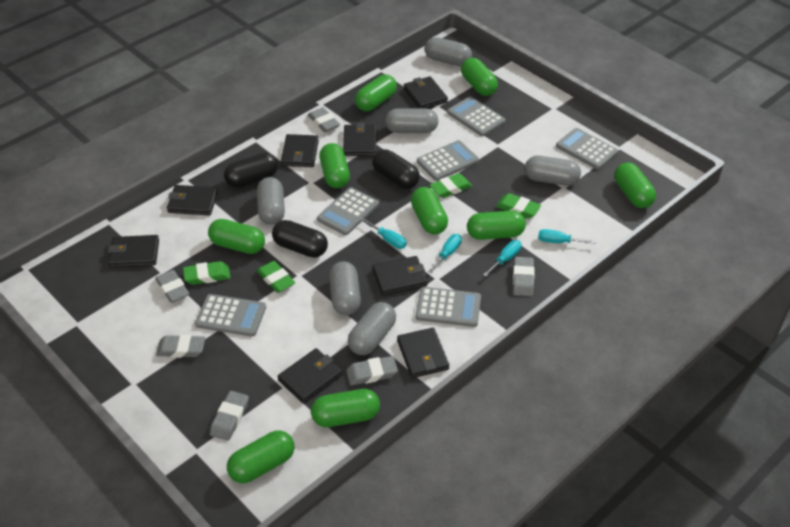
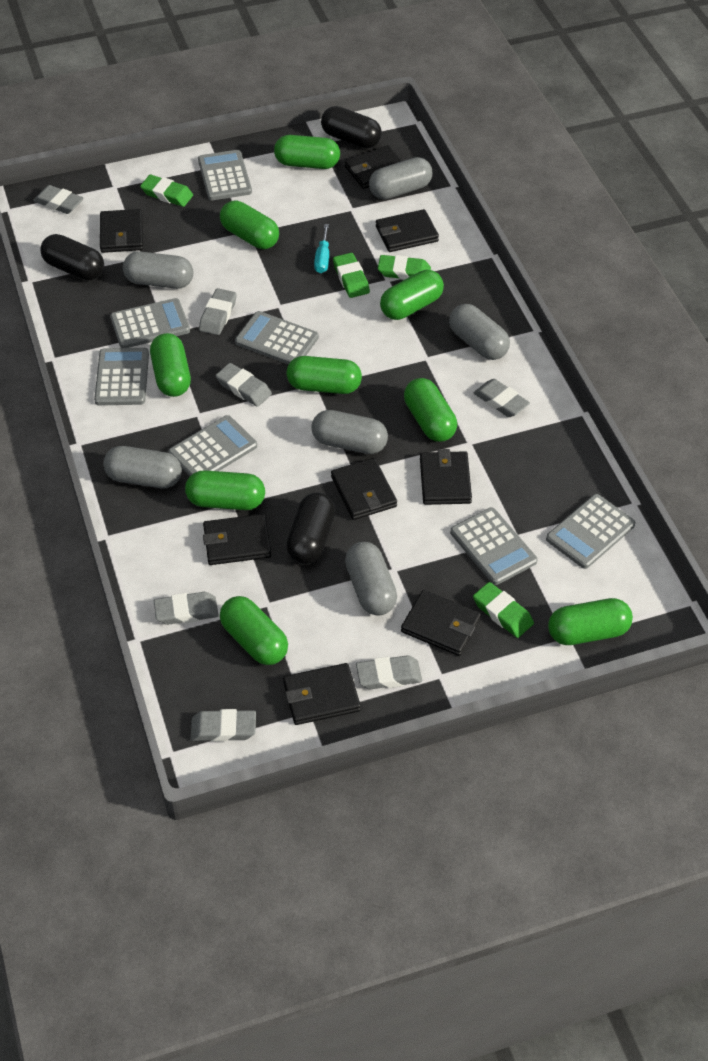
grey calculator: 6 -> 7
grey eraser: 6 -> 7
turquoise screwdriver: 4 -> 1

